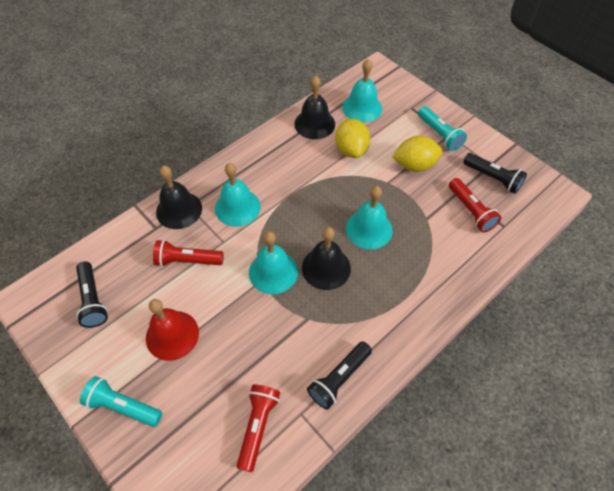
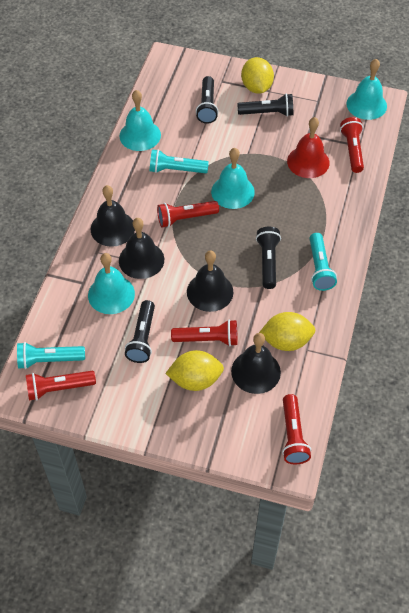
black bell: 3 -> 4
black flashlight: 3 -> 4
red flashlight: 3 -> 5
turquoise flashlight: 2 -> 3
yellow lemon: 2 -> 3

